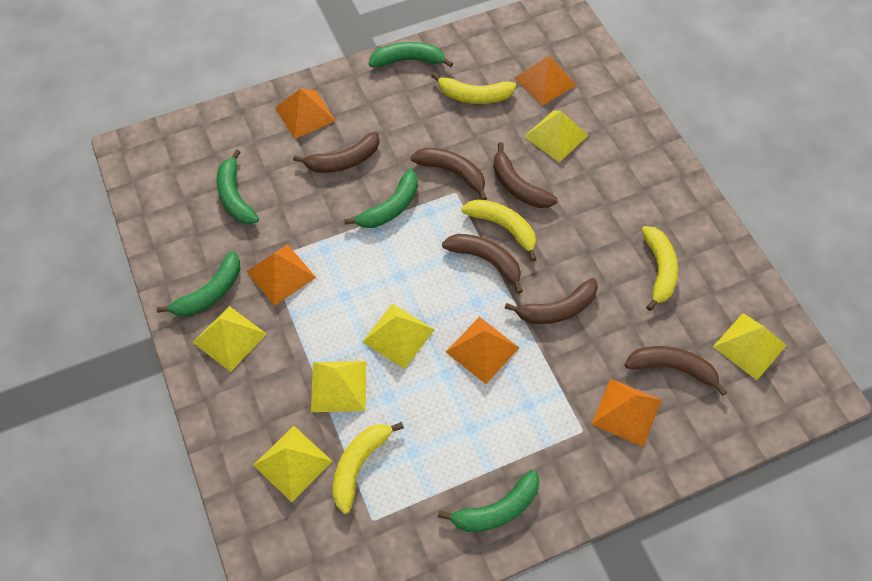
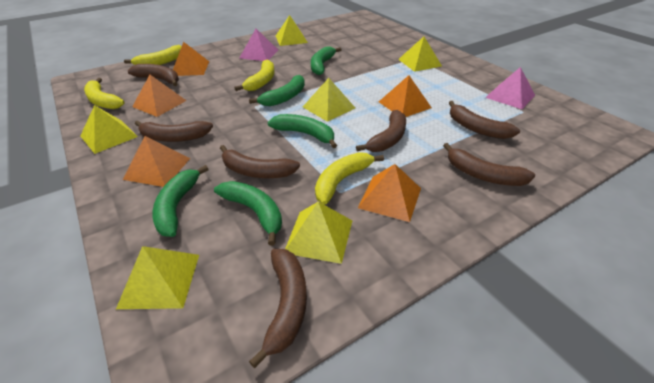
brown banana: 6 -> 7
pink pyramid: 0 -> 2

